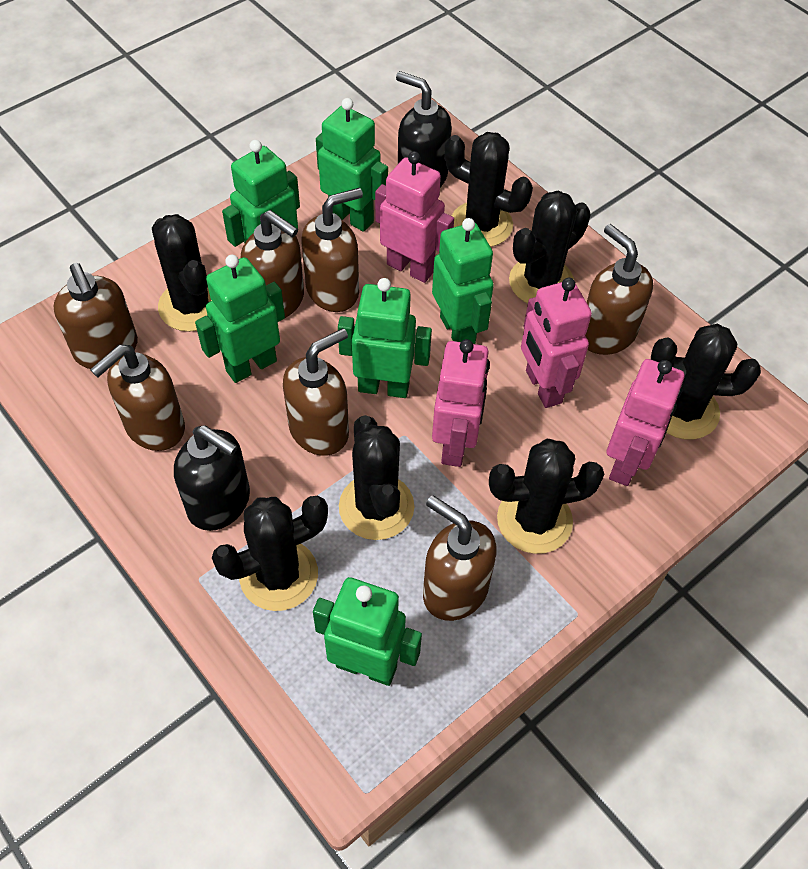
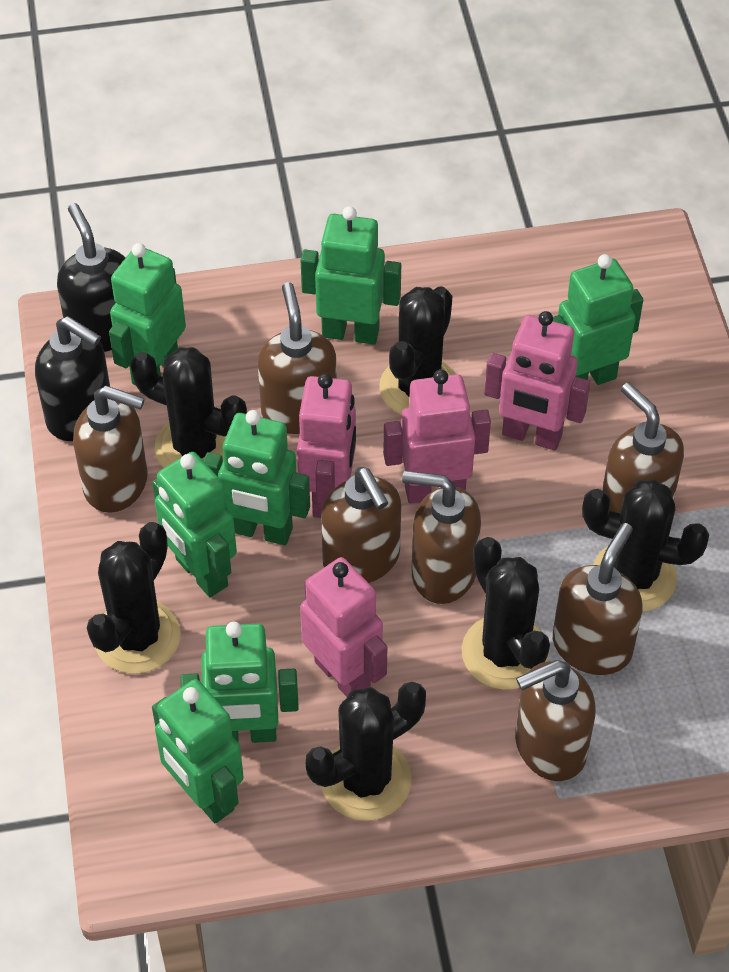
black cactus: 7 -> 6
green robot: 6 -> 7

